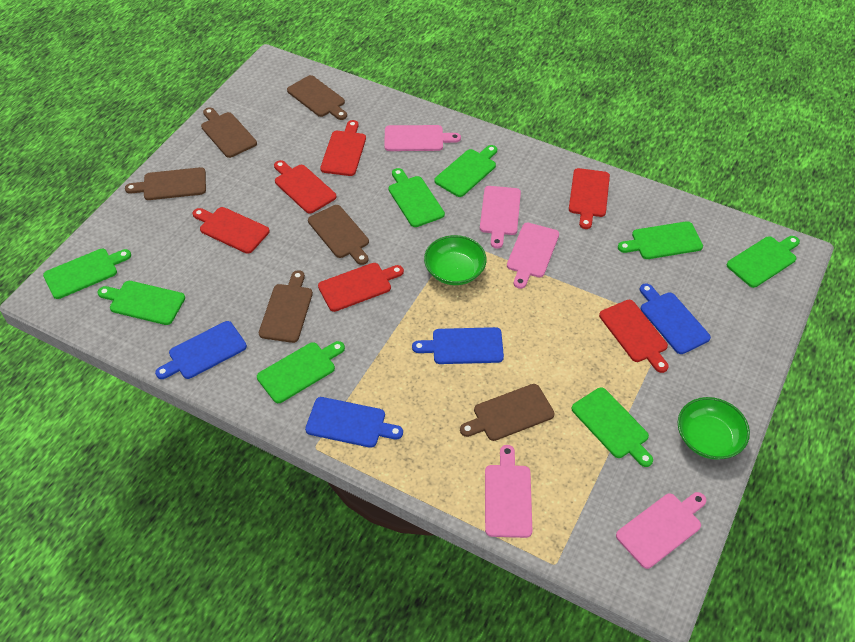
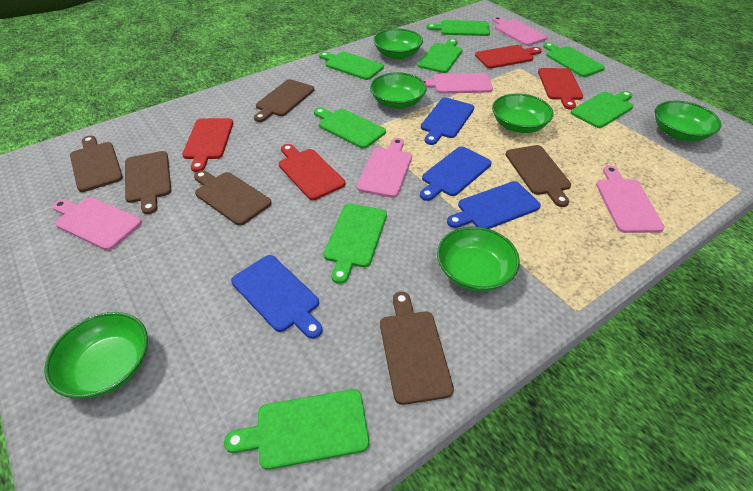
green bowl: 2 -> 6
red cutting board: 6 -> 4

